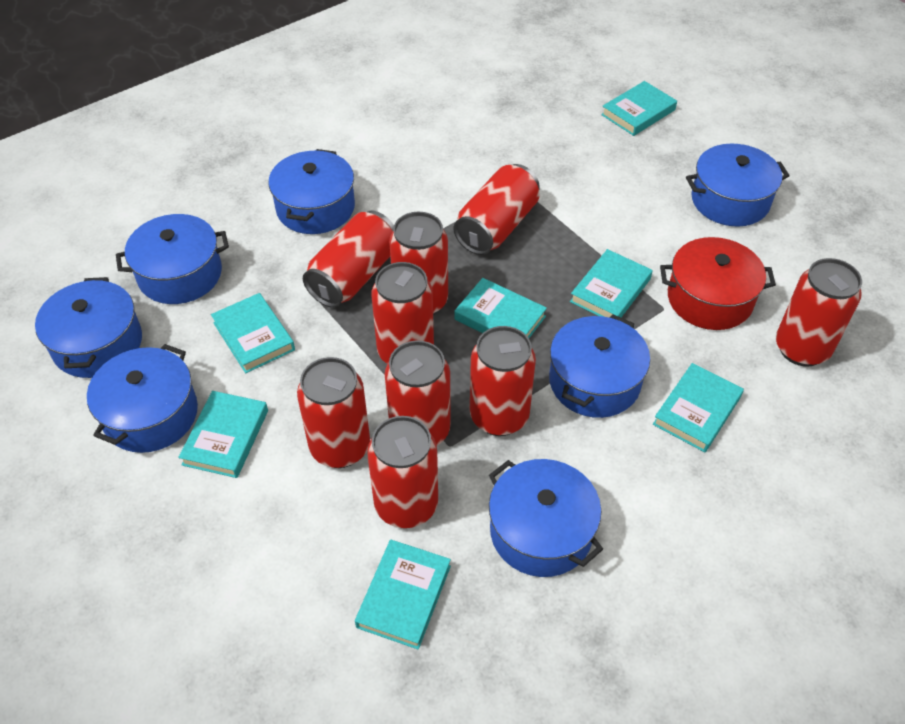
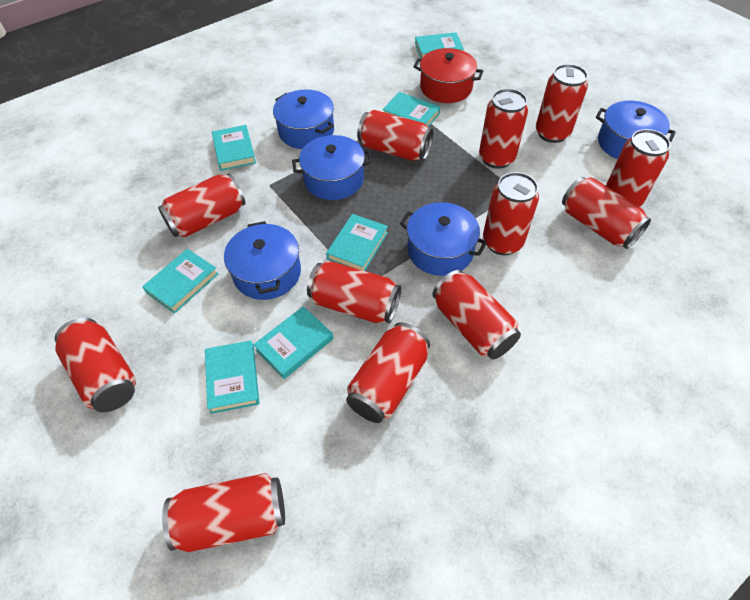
blue pot: 7 -> 5
red can: 9 -> 12

